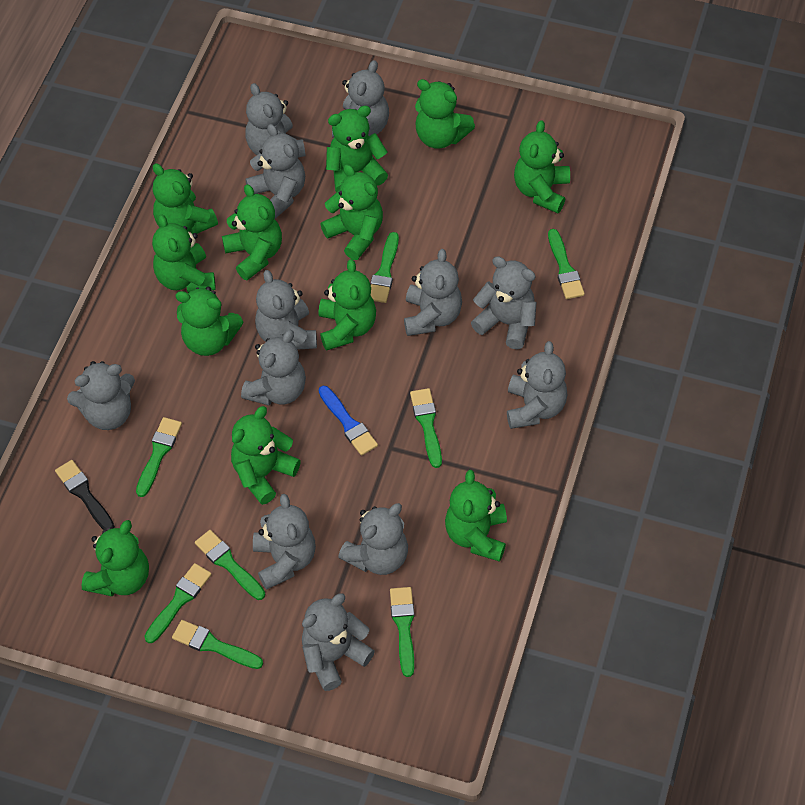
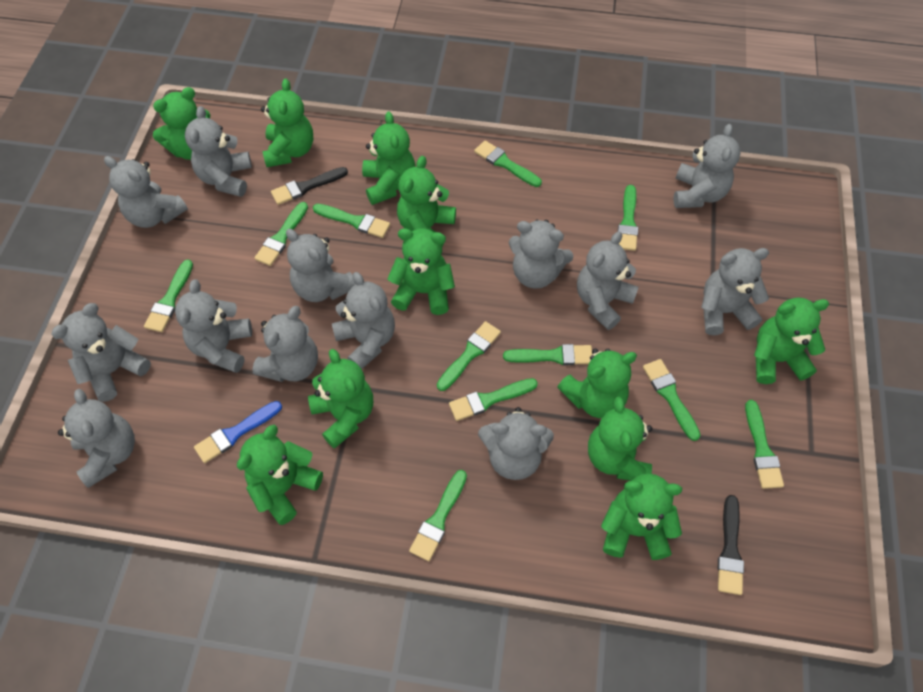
black brush: 1 -> 2
green brush: 8 -> 11
green teddy bear: 12 -> 11
grey teddy bear: 12 -> 13

